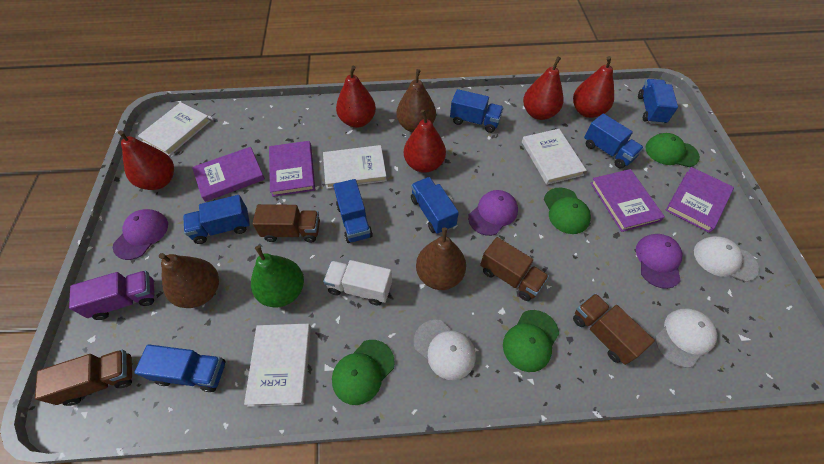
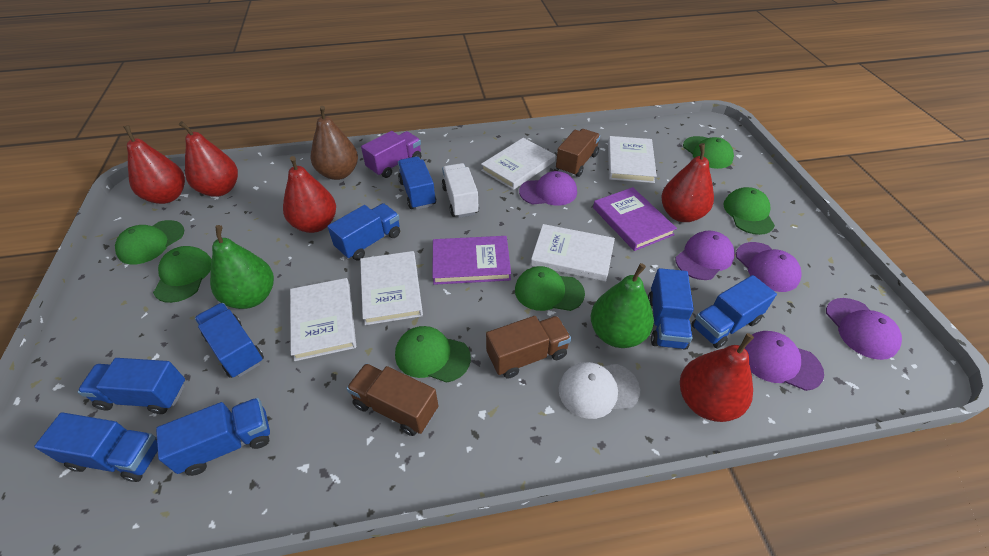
blue truck: 7 -> 8
brown pear: 3 -> 1
brown truck: 4 -> 3
green cap: 4 -> 6
green pear: 1 -> 2
purple book: 4 -> 2
purple cap: 3 -> 5
white book: 4 -> 5
white cap: 3 -> 1

